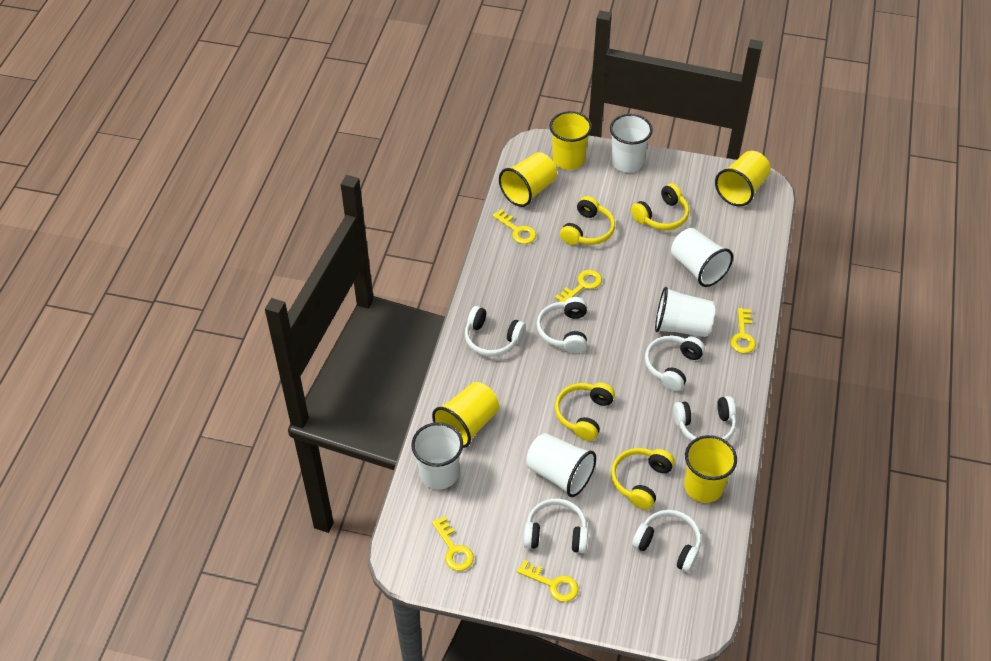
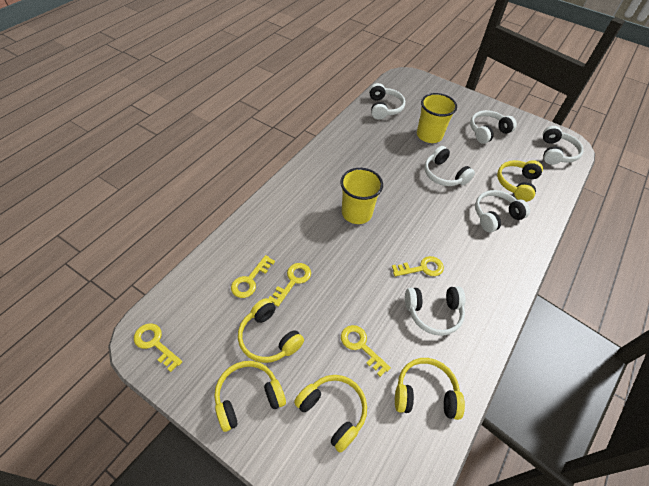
white cup: 5 -> 0
yellow cup: 5 -> 2
yellow headphones: 4 -> 5

